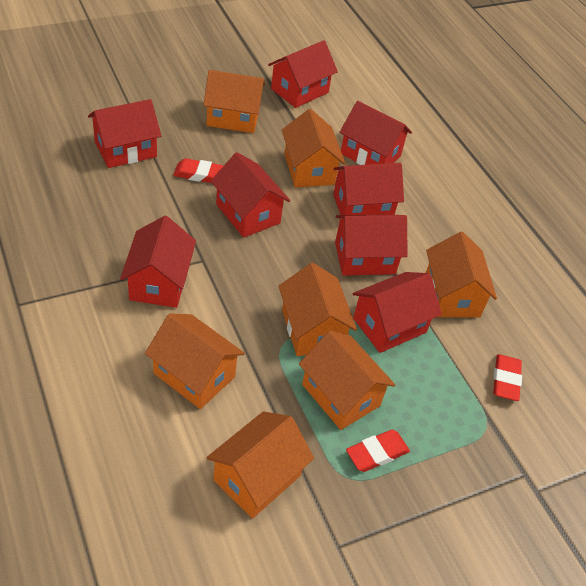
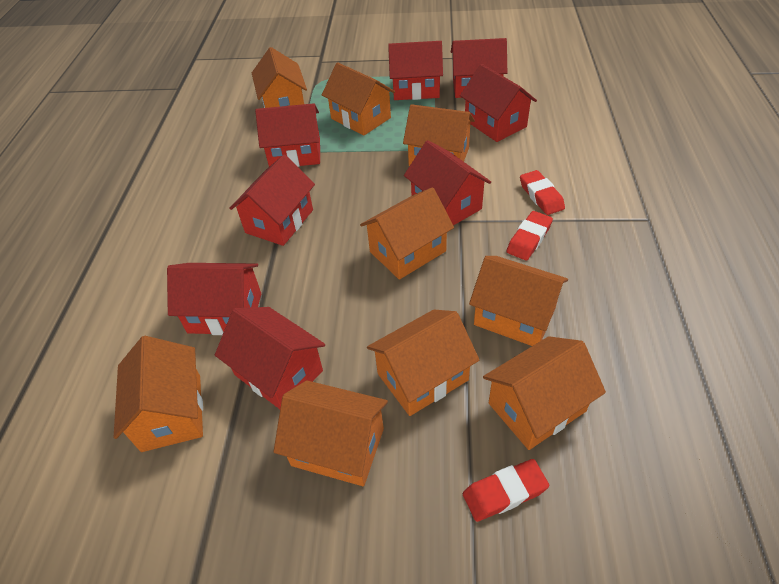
orange house: 7 -> 9

